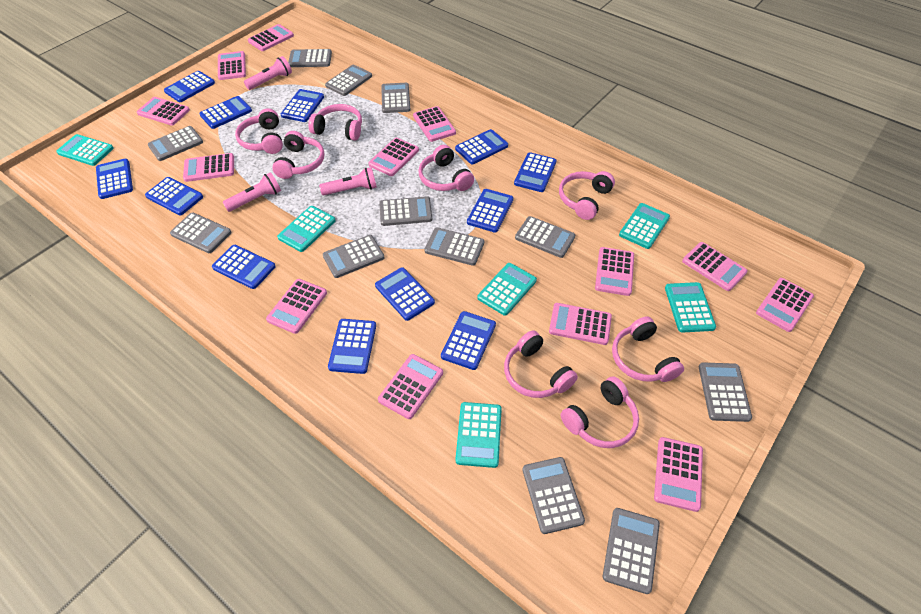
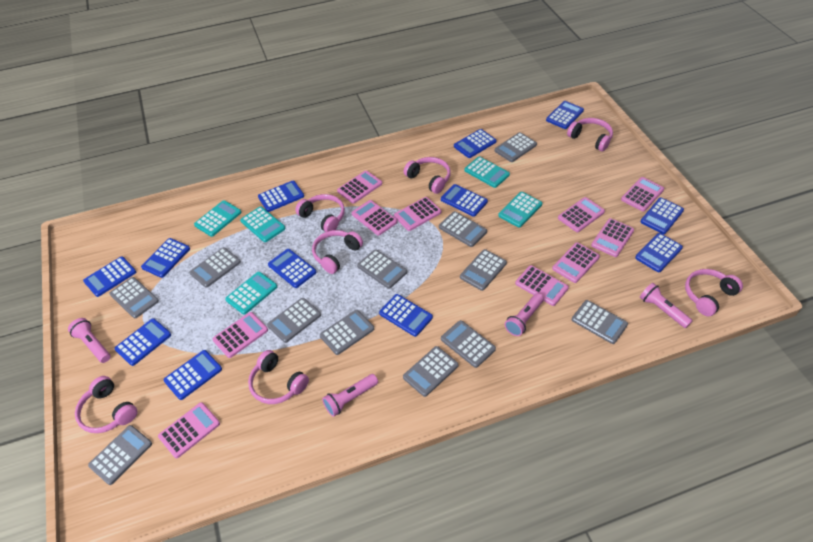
pink calculator: 13 -> 10
pink flashlight: 3 -> 4
pink headphones: 8 -> 7
turquoise calculator: 6 -> 5

